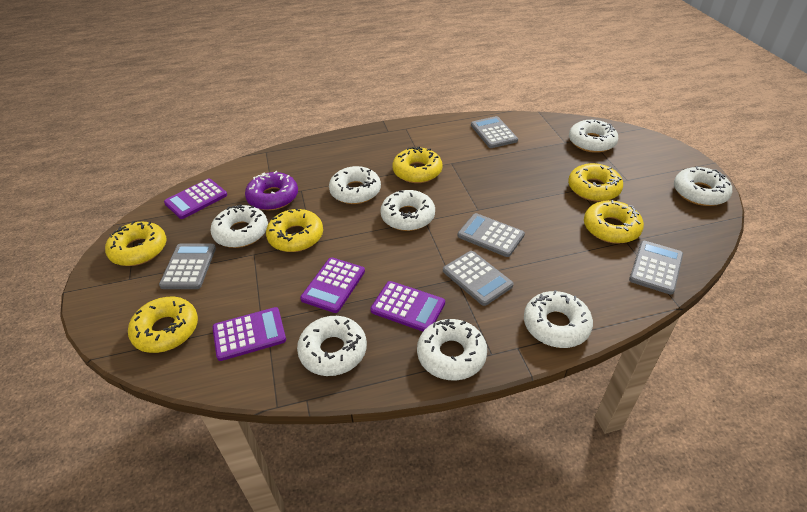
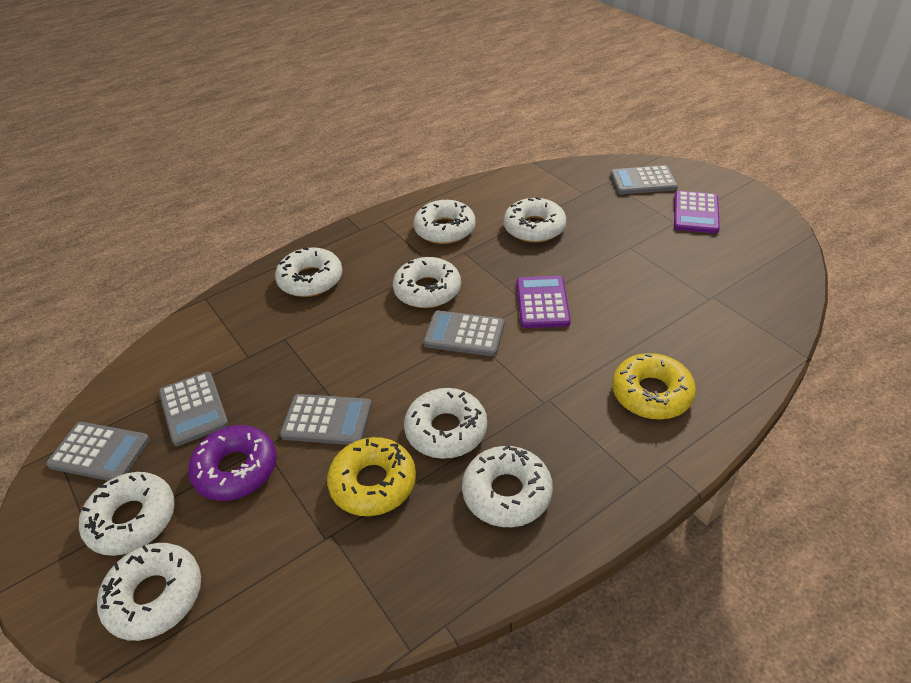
purple calculator: 4 -> 2
yellow donut: 6 -> 2

